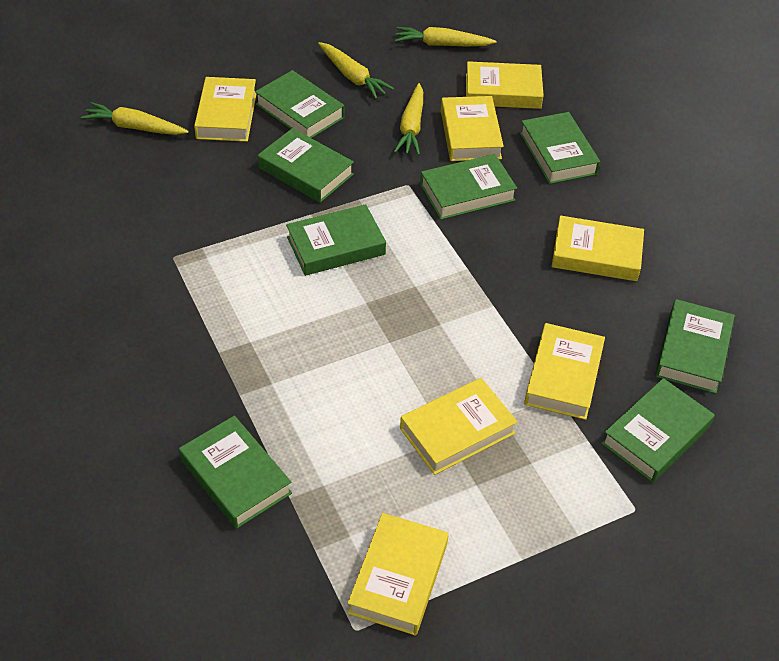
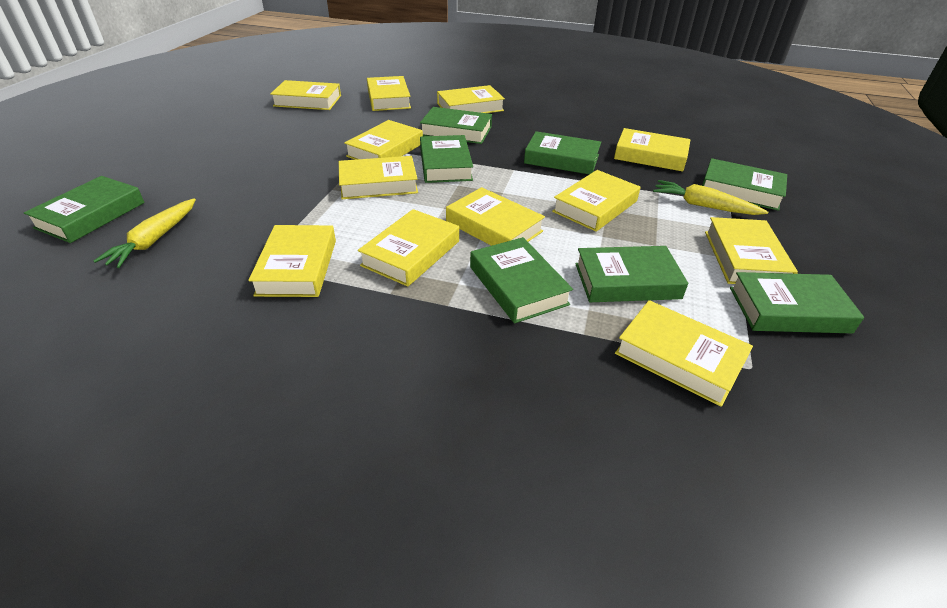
yellow book: 7 -> 12
yellow carrot: 4 -> 2

